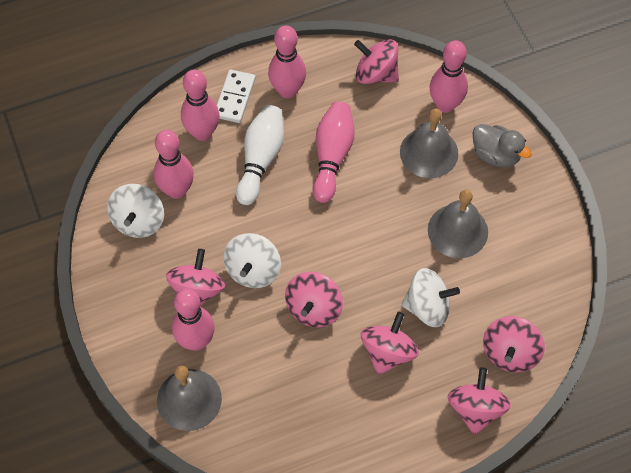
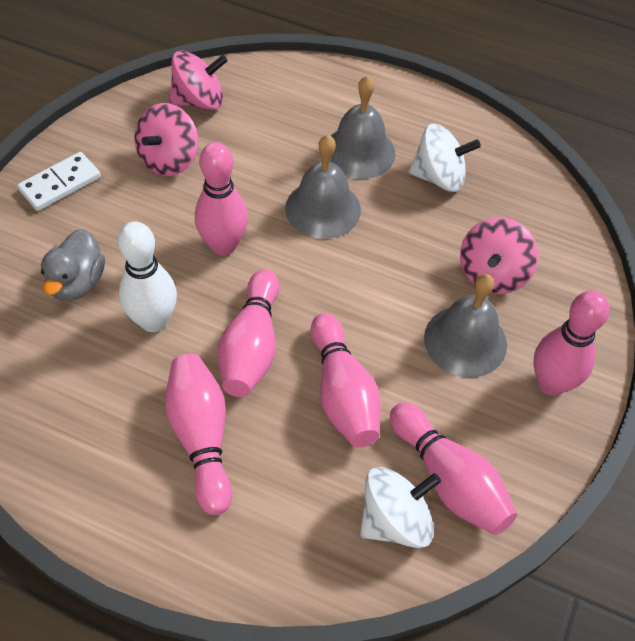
pink spinning top: 6 -> 3
white spinning top: 3 -> 2

